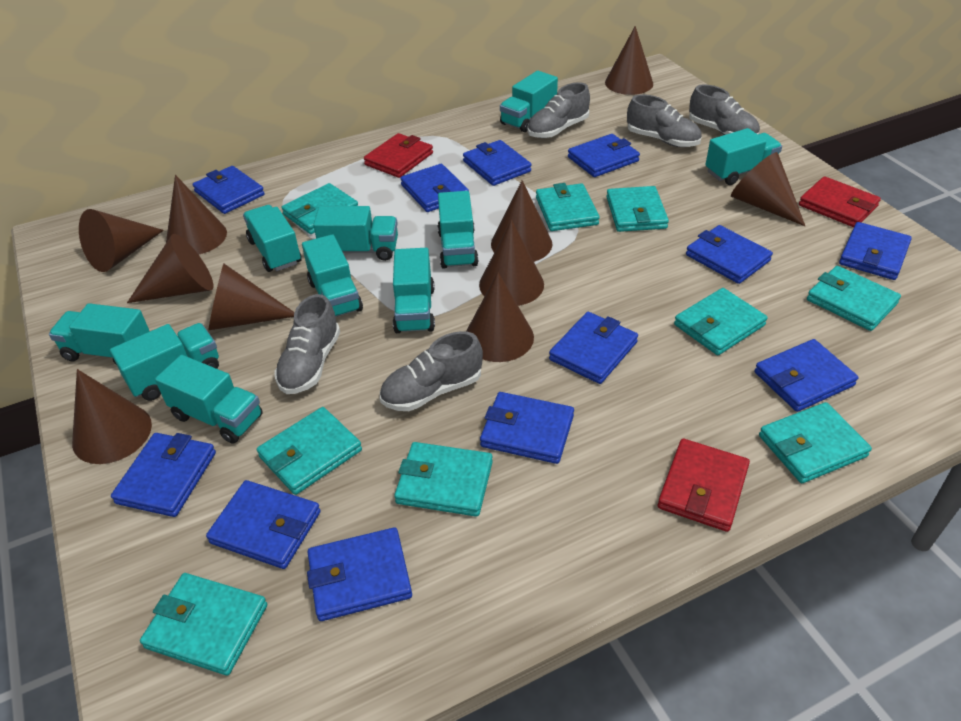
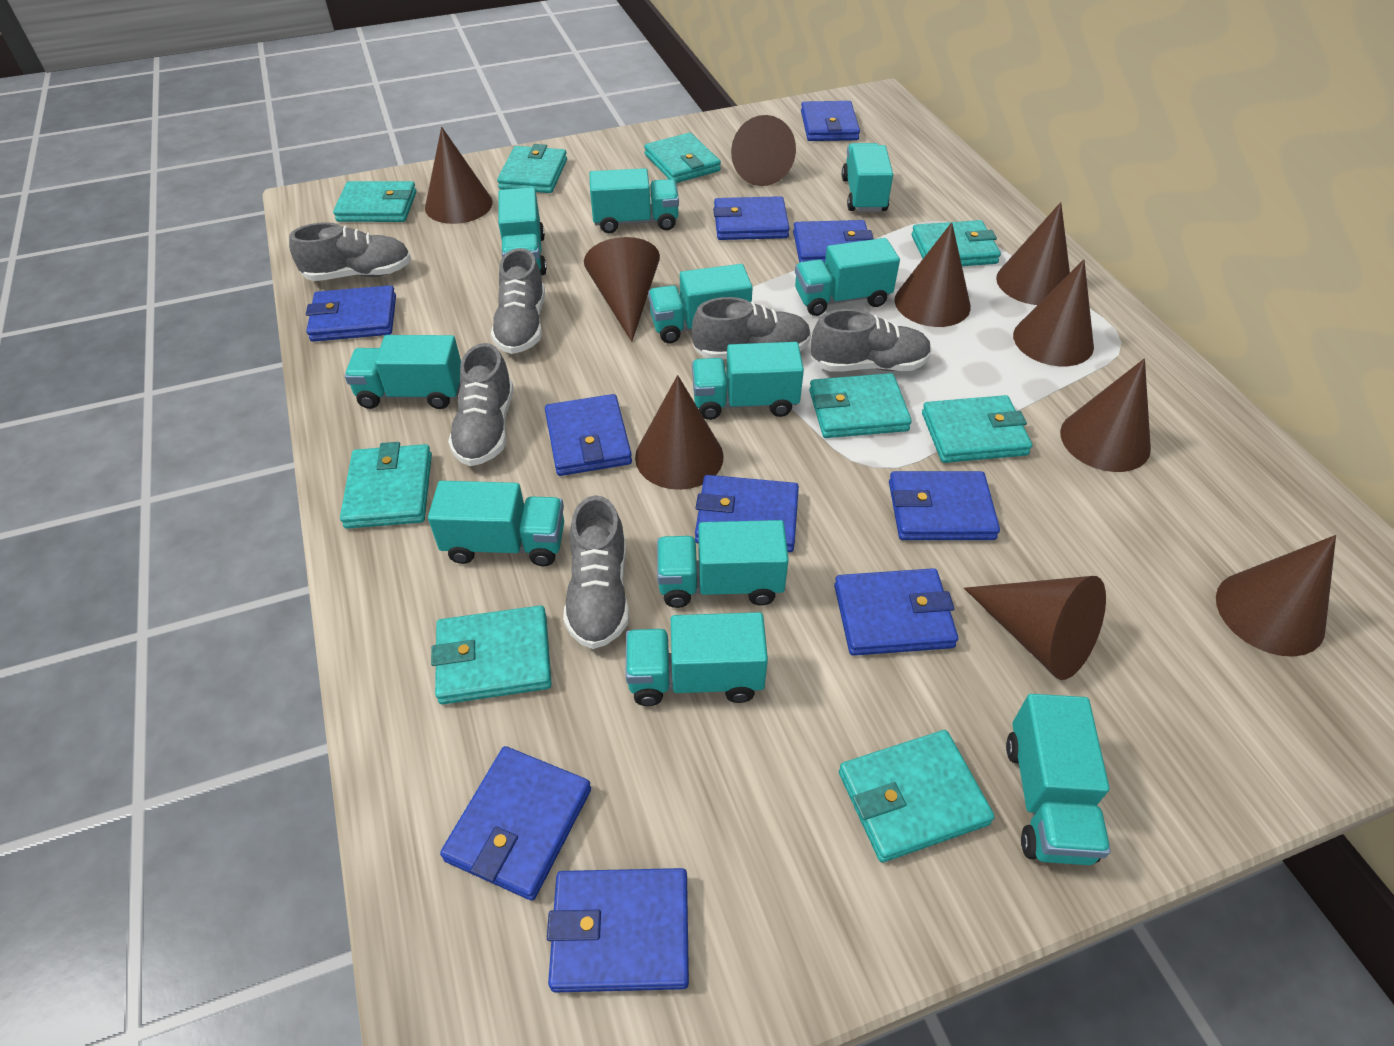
blue wallet: 12 -> 10
grey shoe: 5 -> 6
red wallet: 3 -> 0
turquoise truck: 10 -> 11

